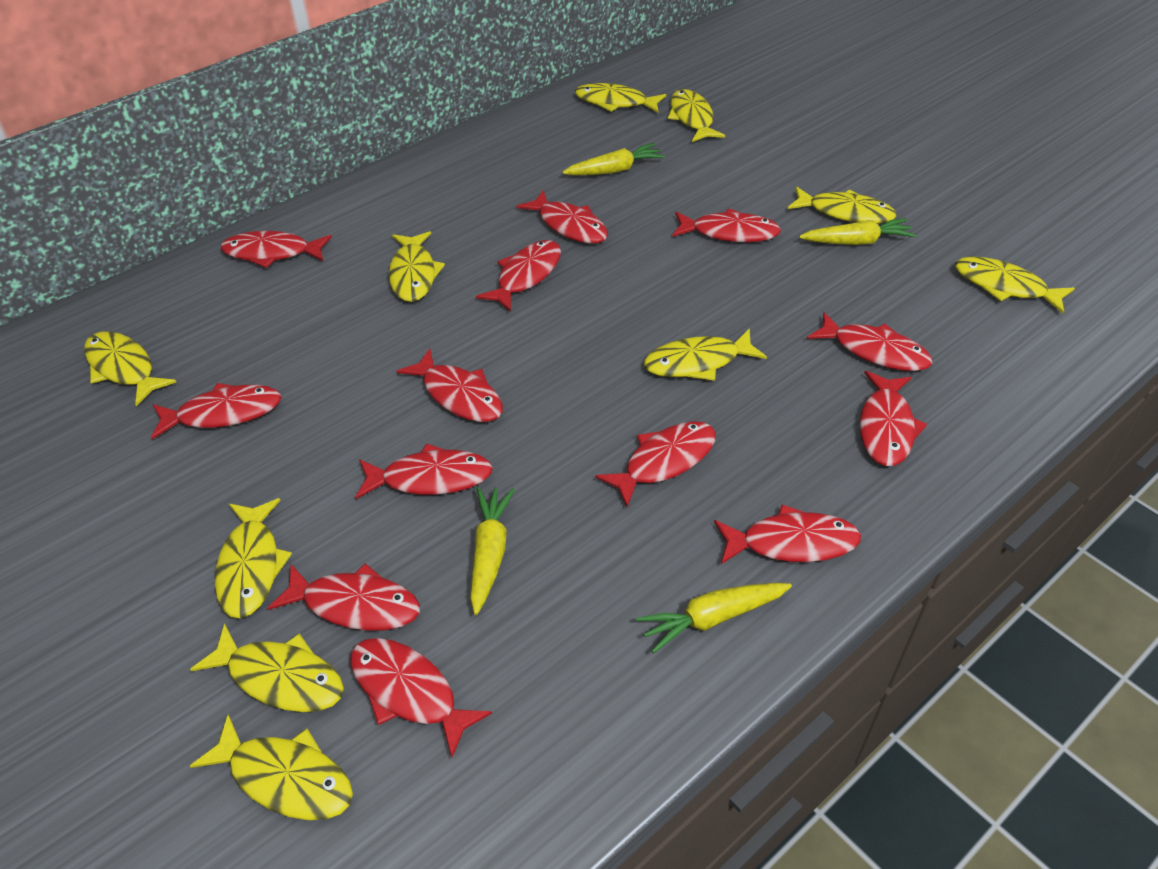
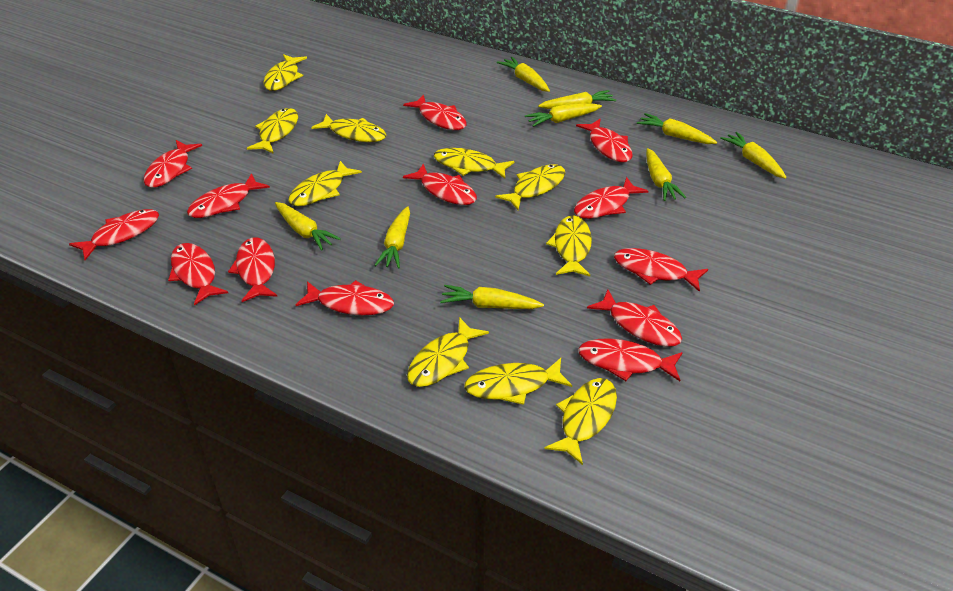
yellow carrot: 4 -> 9

